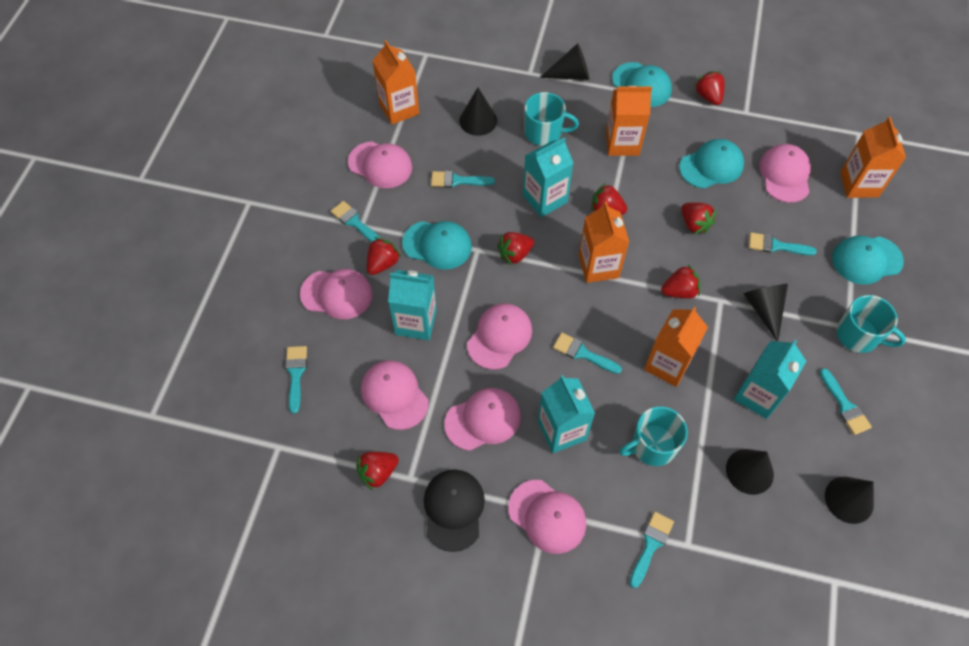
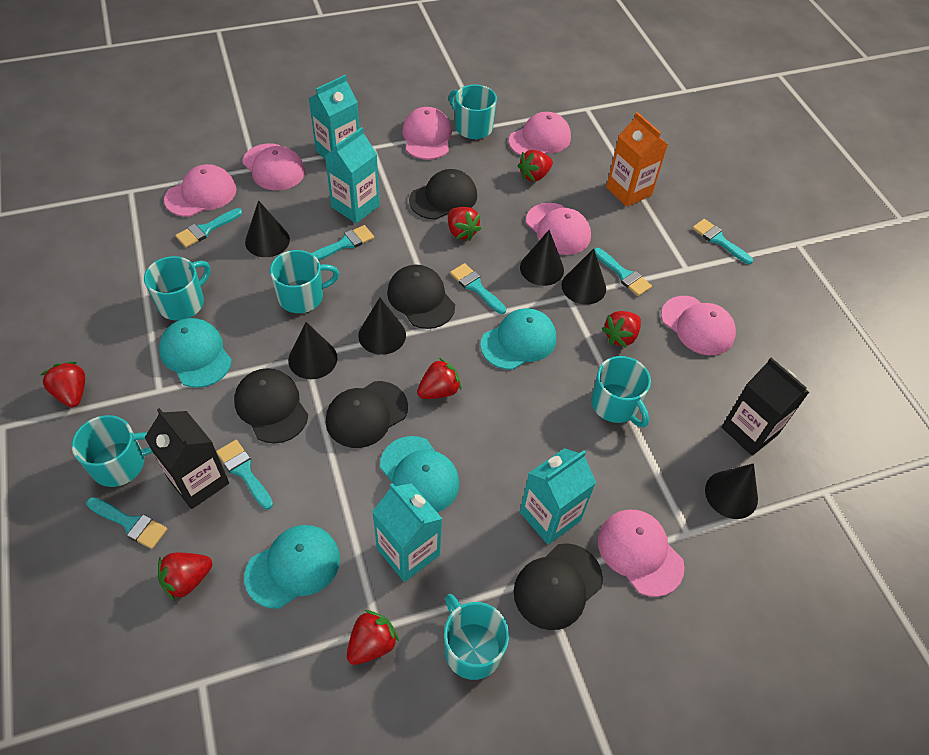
black cap: 1 -> 5
black carton: 0 -> 2
black cone: 5 -> 6
orange carton: 5 -> 1
turquoise mug: 3 -> 6

